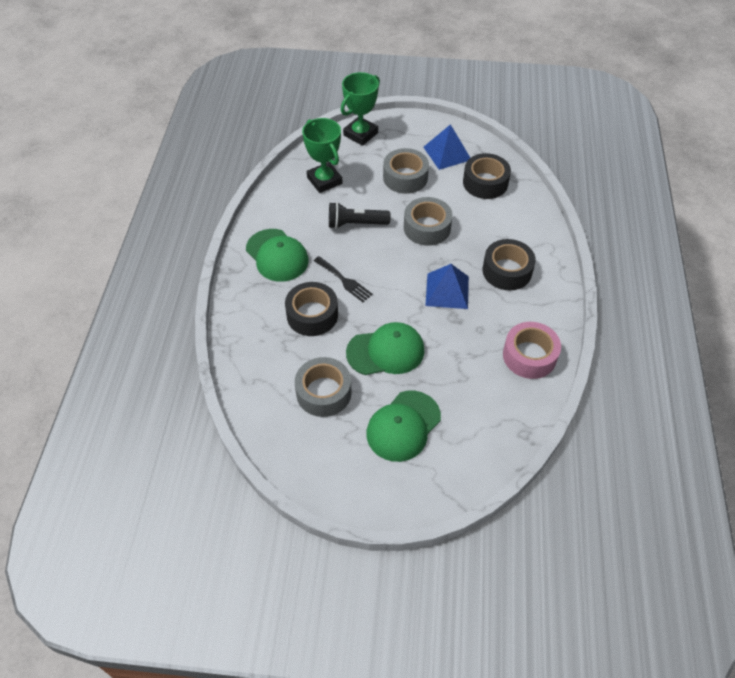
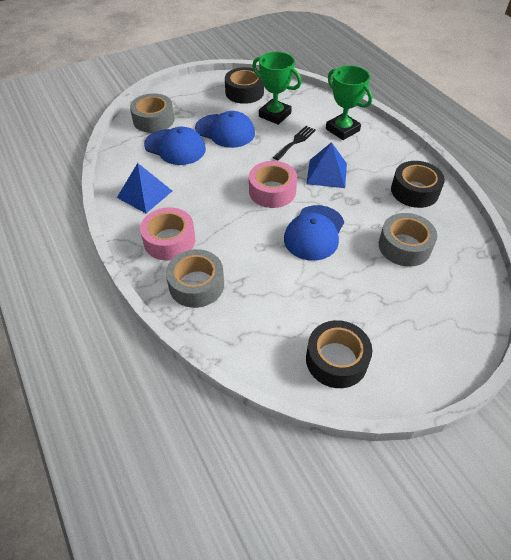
black flashlight: 1 -> 0
blue cap: 0 -> 3
green cap: 3 -> 0
pink tape: 1 -> 2

